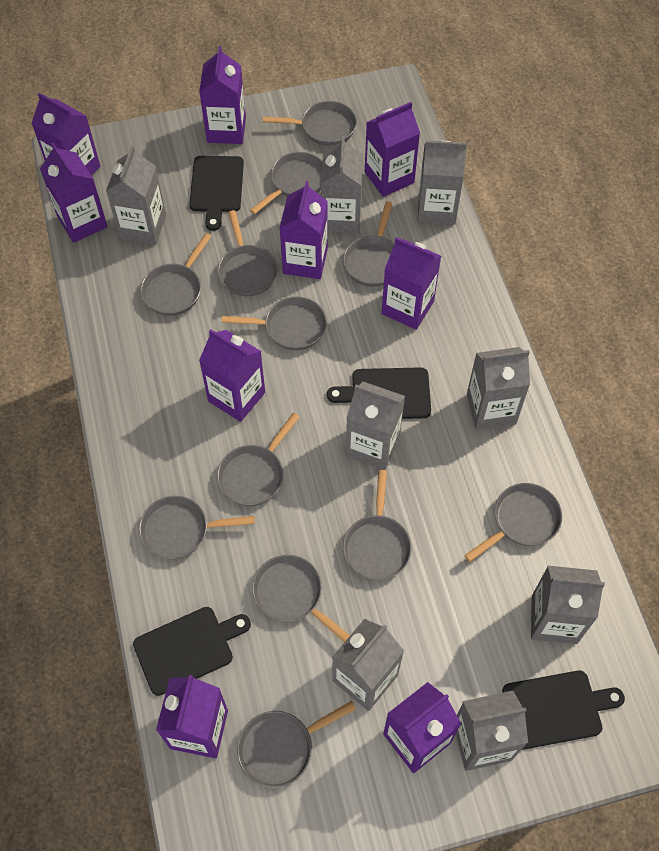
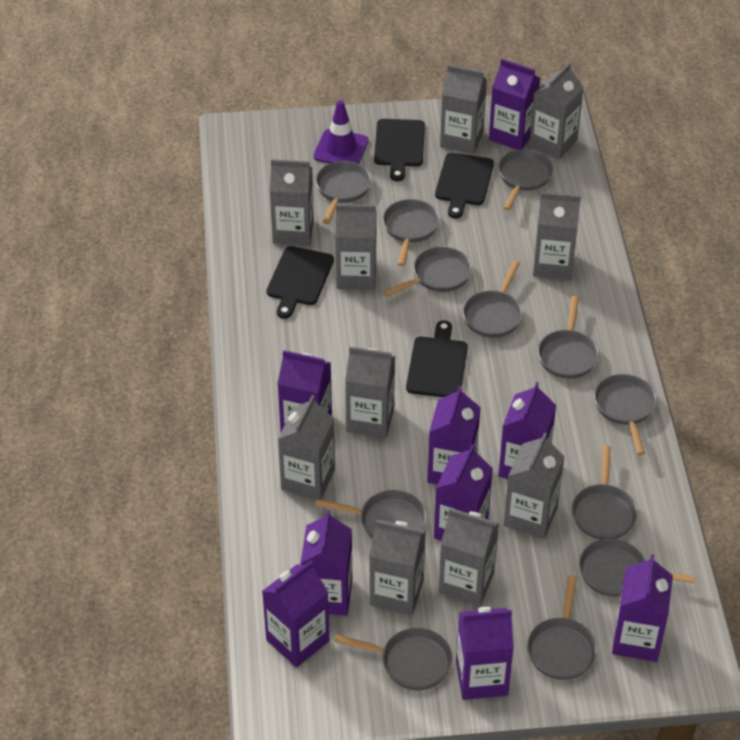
grey carton: 8 -> 10
purple traffic cone: 0 -> 1

